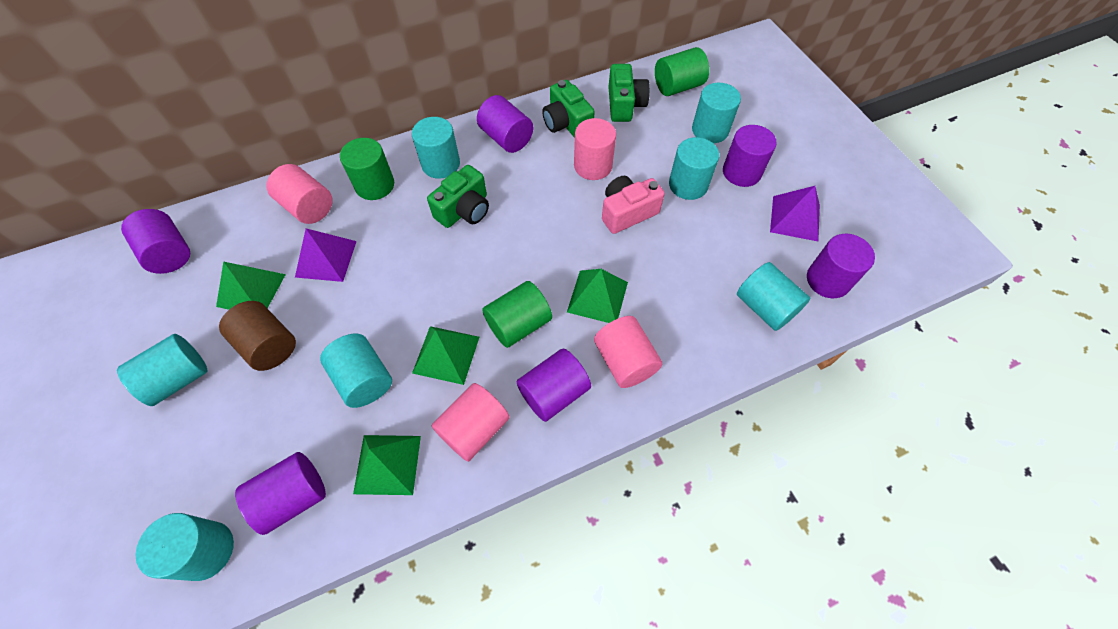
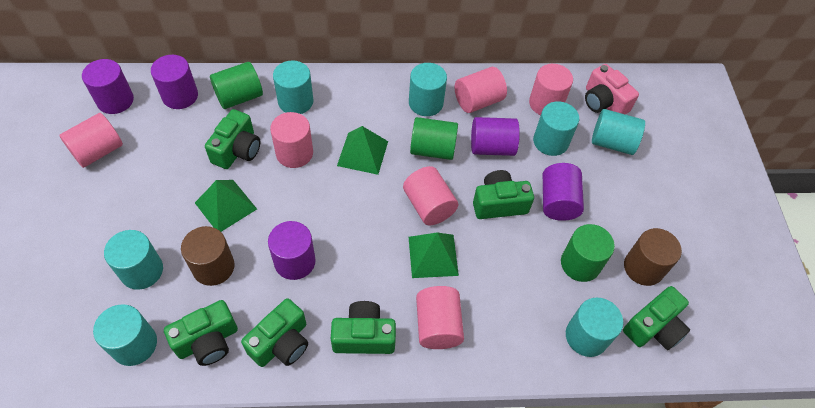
brown cylinder: 1 -> 2
green camera: 3 -> 6
green pyramid: 4 -> 3
pink cylinder: 4 -> 6
purple cylinder: 6 -> 5
purple pyramid: 2 -> 0

